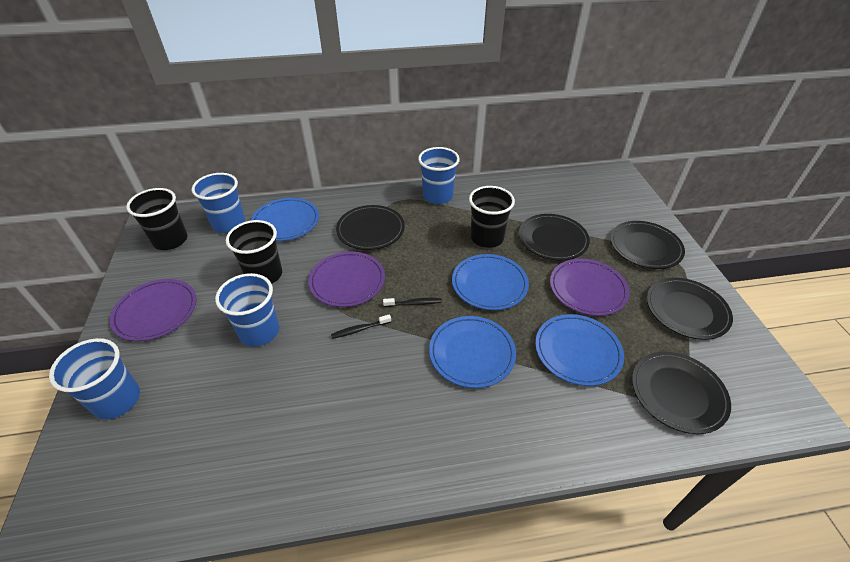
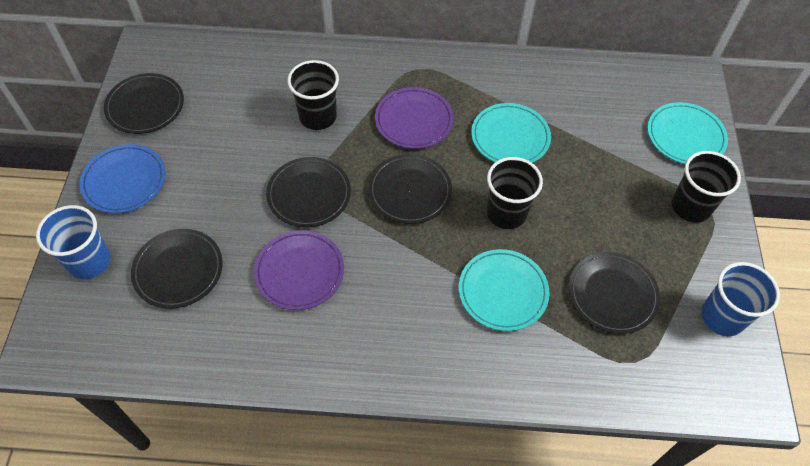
black toothbrush: 2 -> 0
blue cup: 4 -> 2
blue plate: 4 -> 1
purple plate: 3 -> 2
turquoise plate: 0 -> 3

